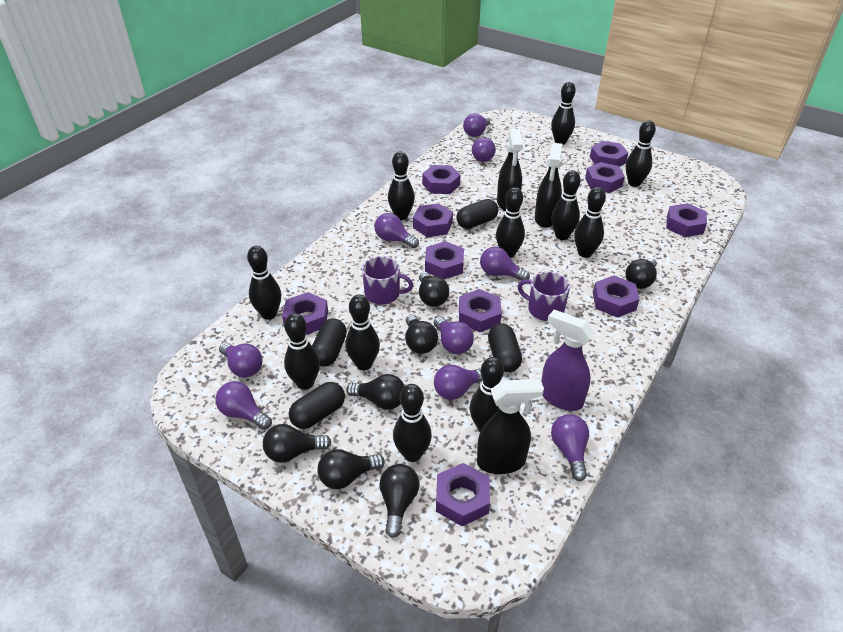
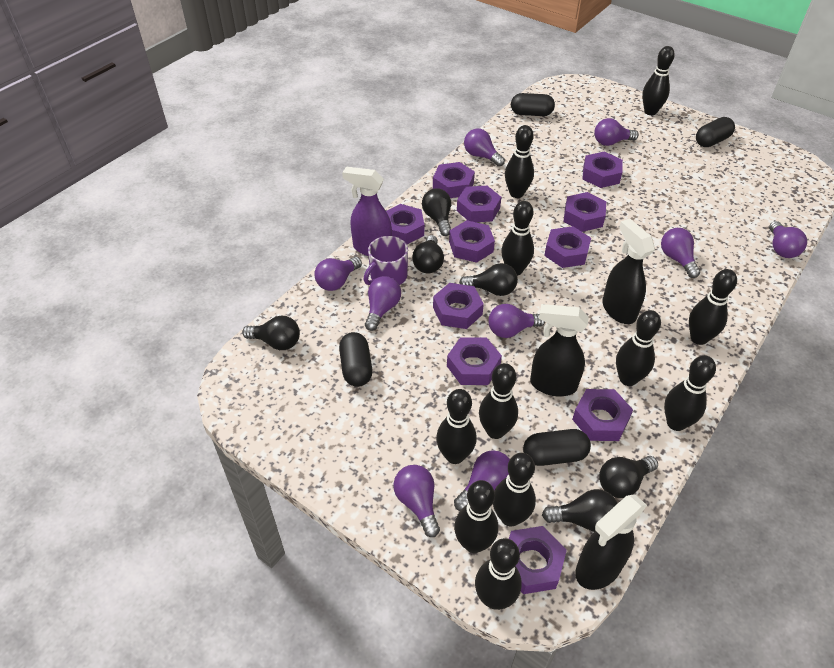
black light bulb: 7 -> 6
purple mug: 2 -> 1
purple nut: 10 -> 11

